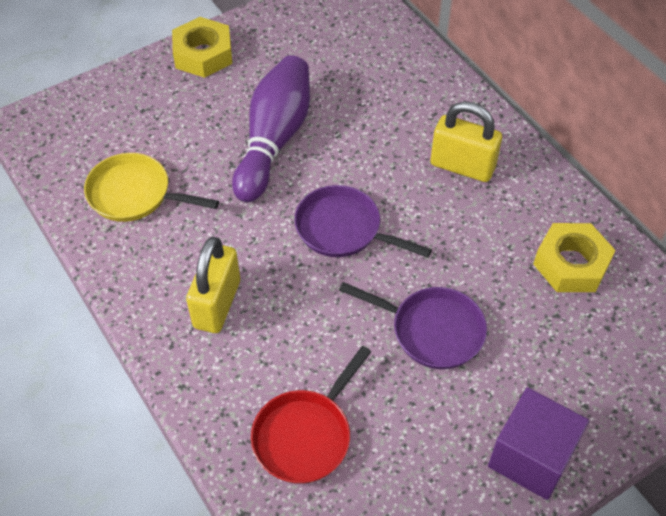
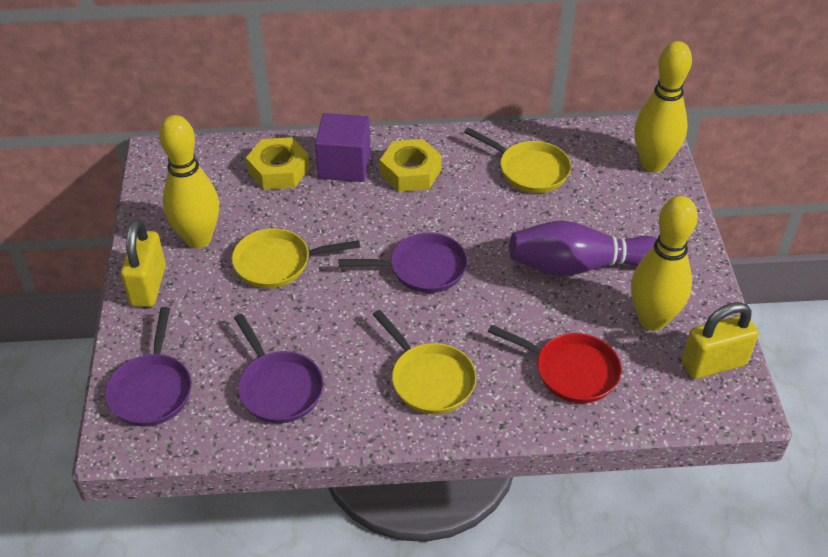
purple pan: 2 -> 3
yellow bowling pin: 0 -> 3
yellow pan: 1 -> 3

